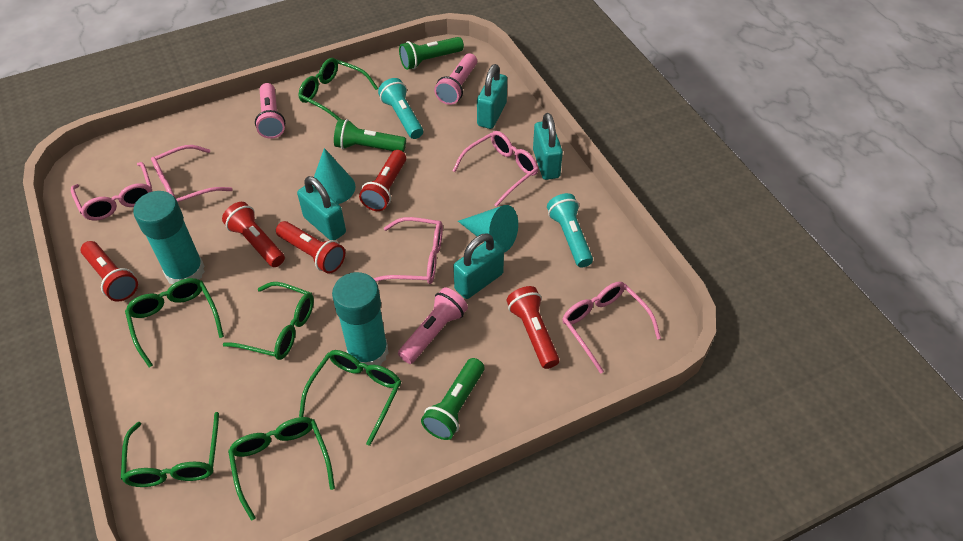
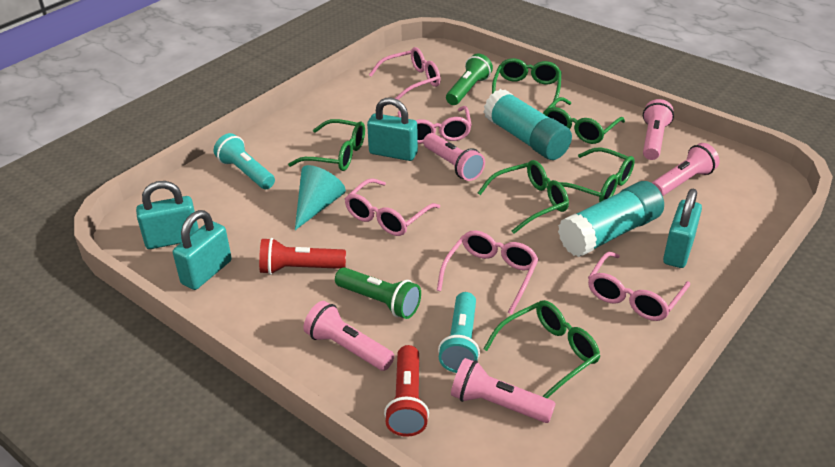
green flashlight: 3 -> 2
pink flashlight: 3 -> 5
red flashlight: 5 -> 2
turquoise cone: 2 -> 1

